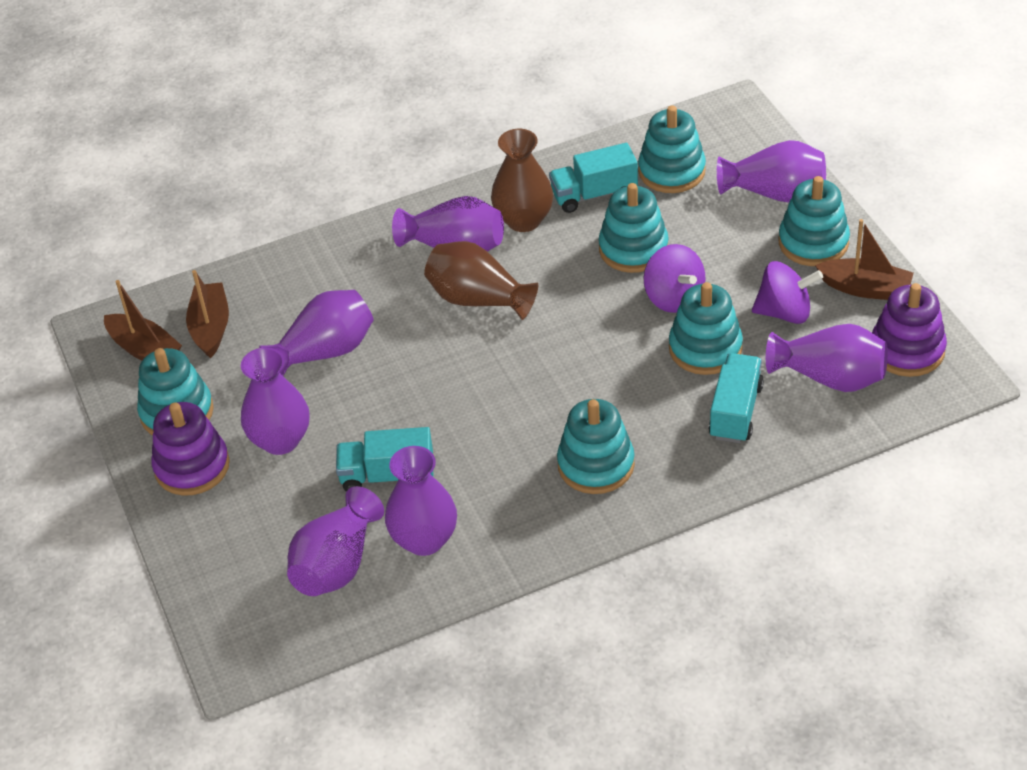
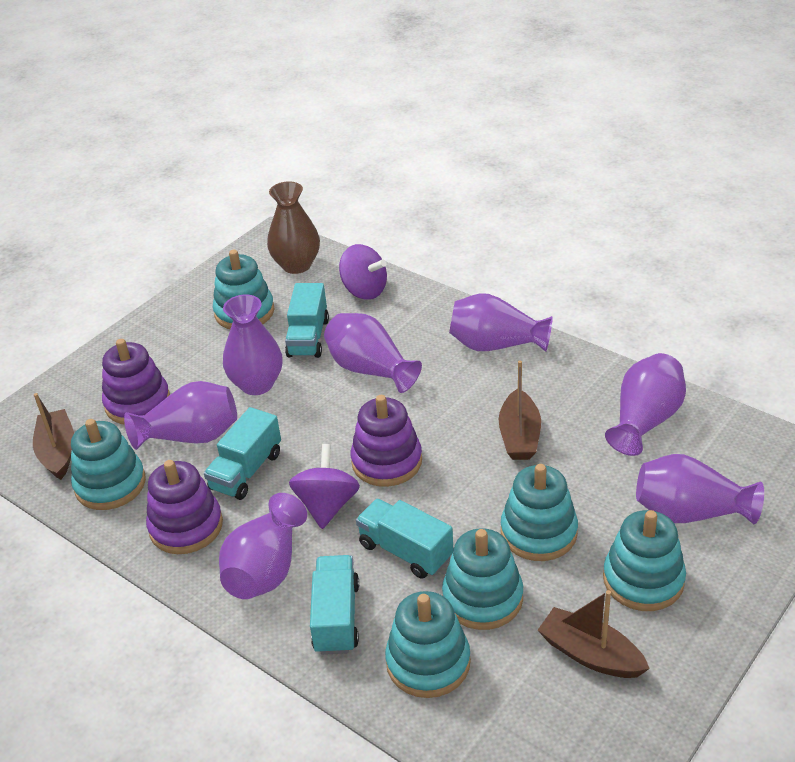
brown vase: 2 -> 1
purple stacking toy: 2 -> 3
turquoise truck: 3 -> 4

